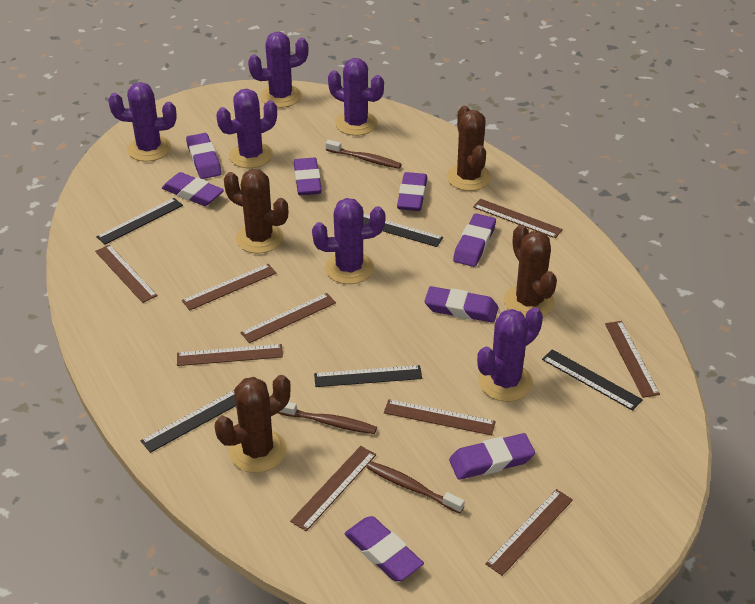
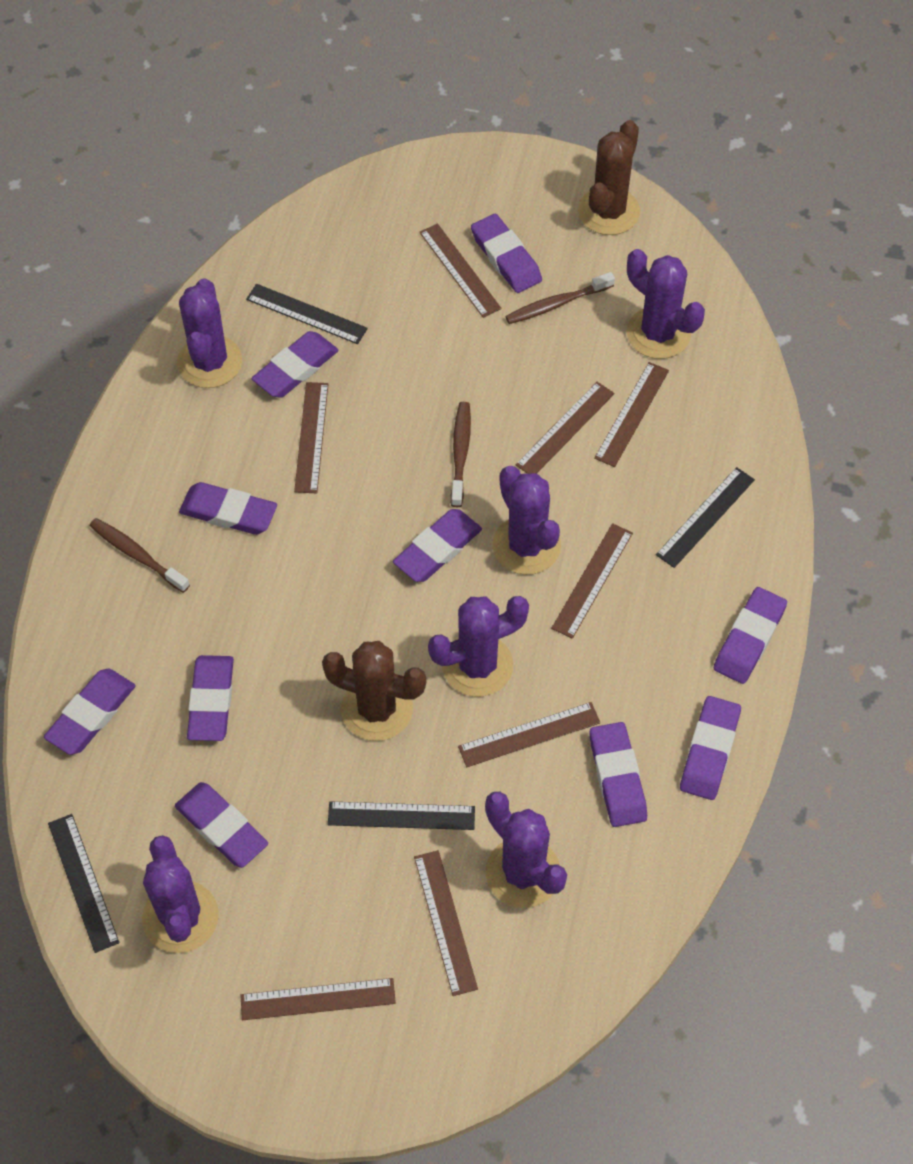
black ruler: 5 -> 4
brown cactus: 4 -> 2
brown ruler: 9 -> 8
purple eraser: 8 -> 10

